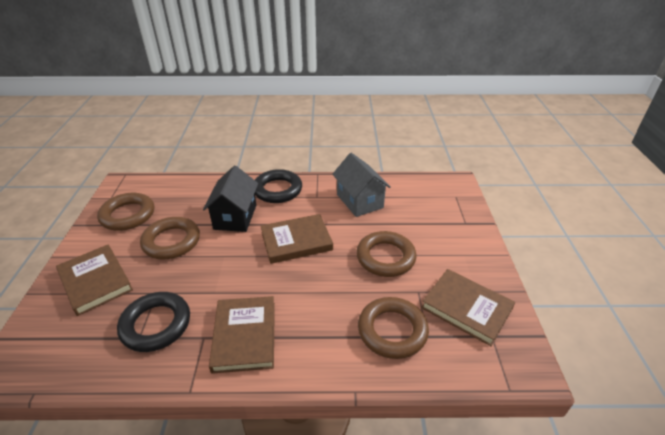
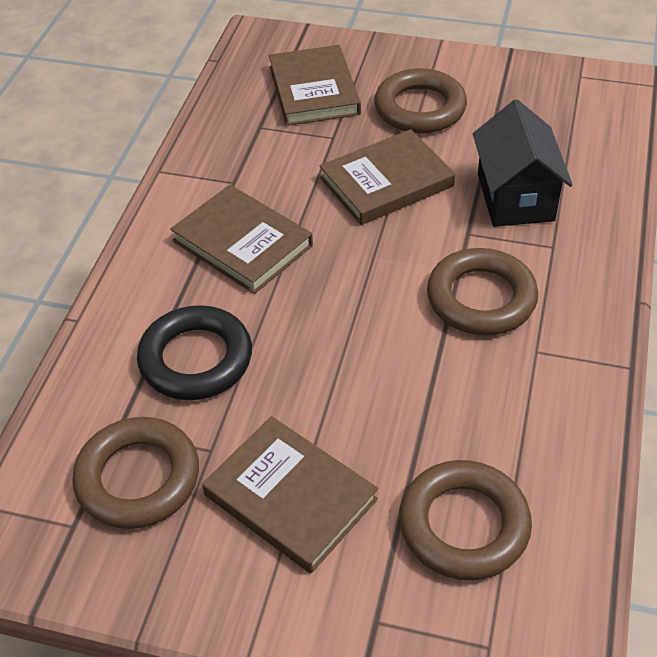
black ring: 2 -> 1
grey house: 1 -> 0

